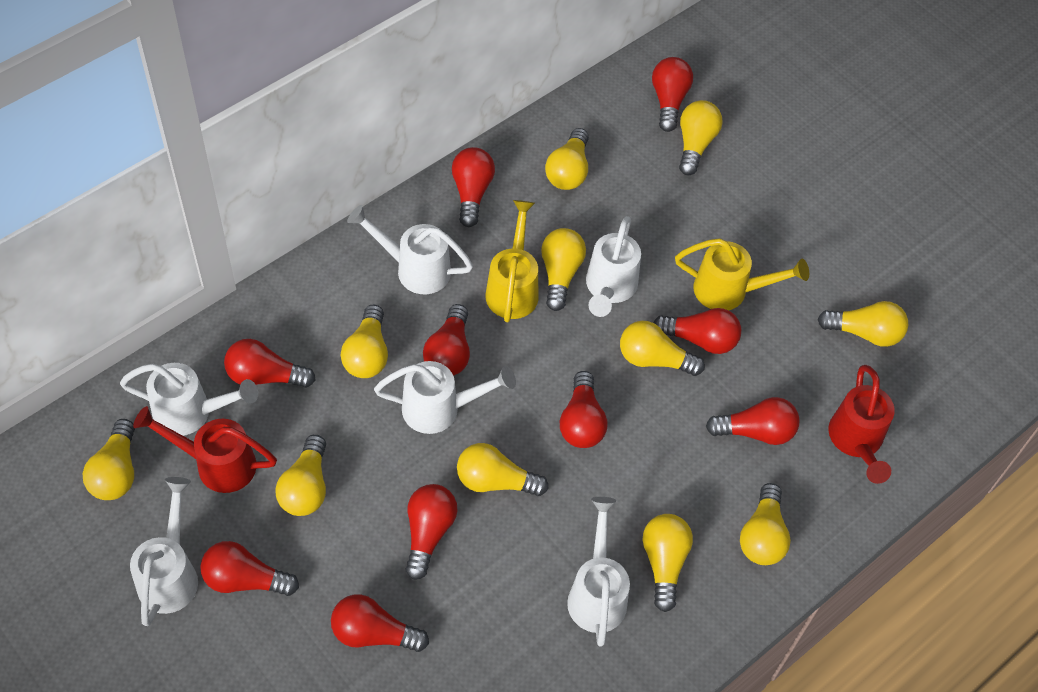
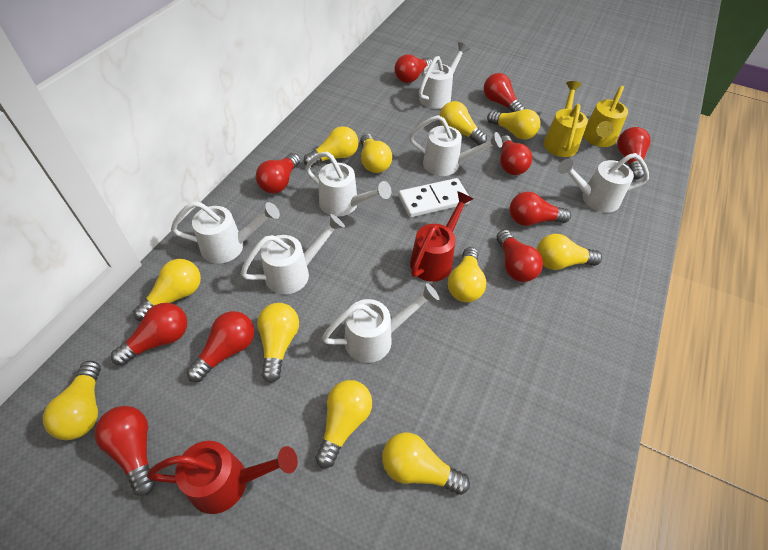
white domino: 0 -> 1
white watering can: 6 -> 7

